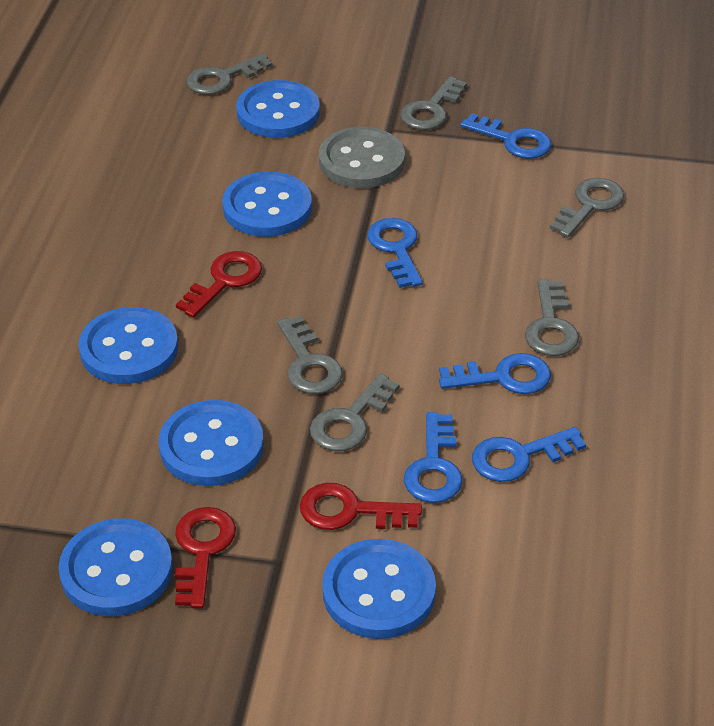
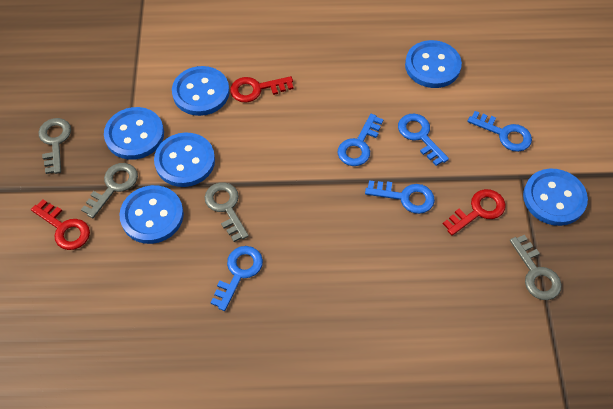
grey button: 1 -> 0
grey key: 6 -> 4

